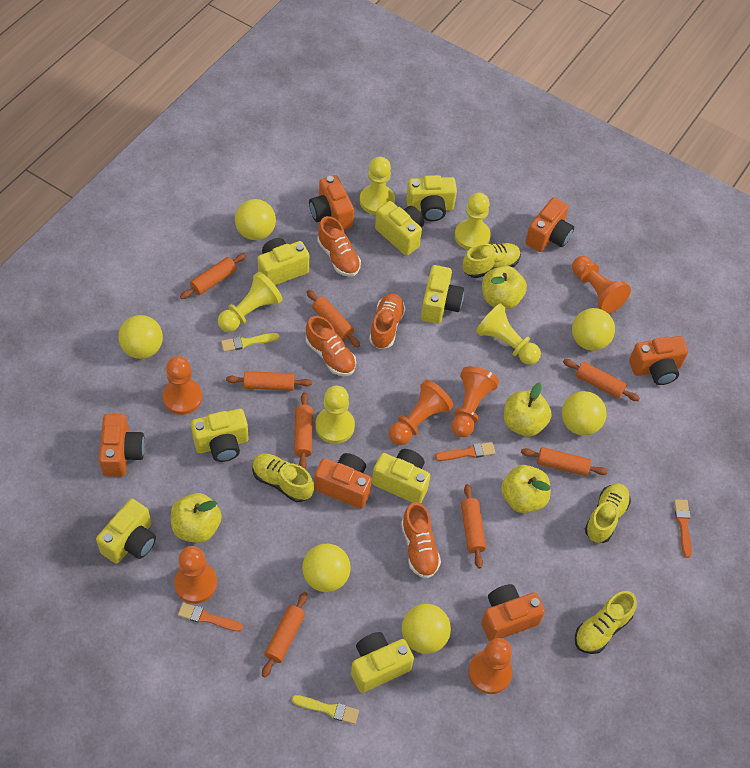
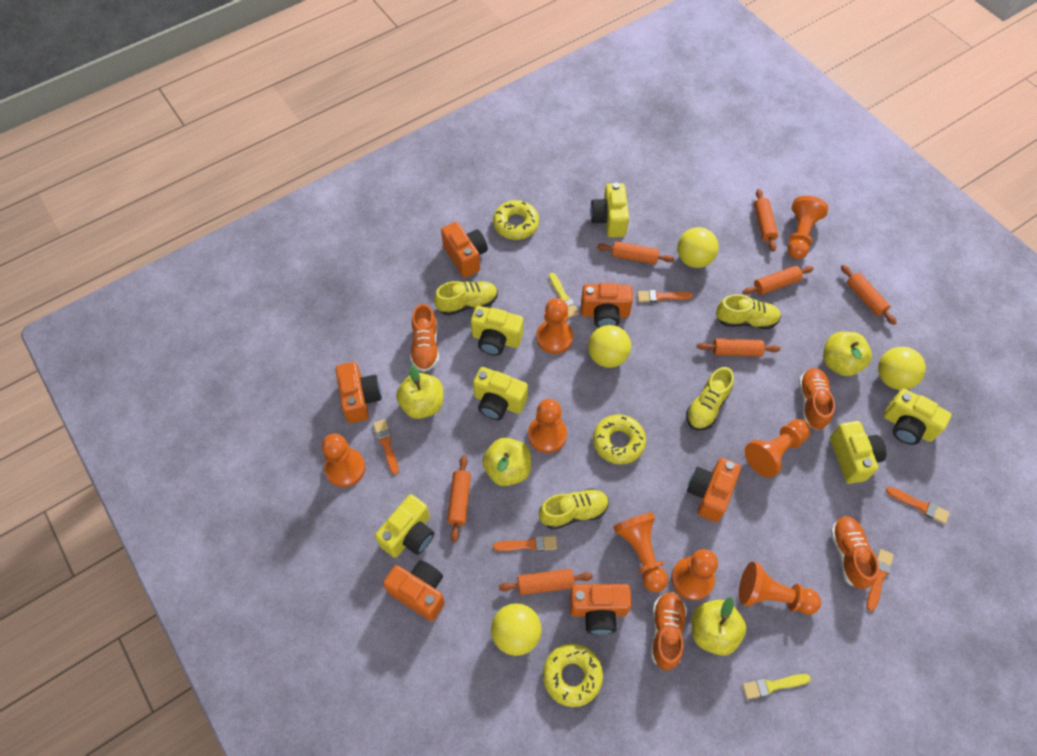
orange brush: 3 -> 5
orange pawn: 6 -> 8
orange rolling pin: 8 -> 7
yellow ball: 6 -> 4
yellow camera: 8 -> 6
yellow donut: 0 -> 3
yellow pawn: 5 -> 0

